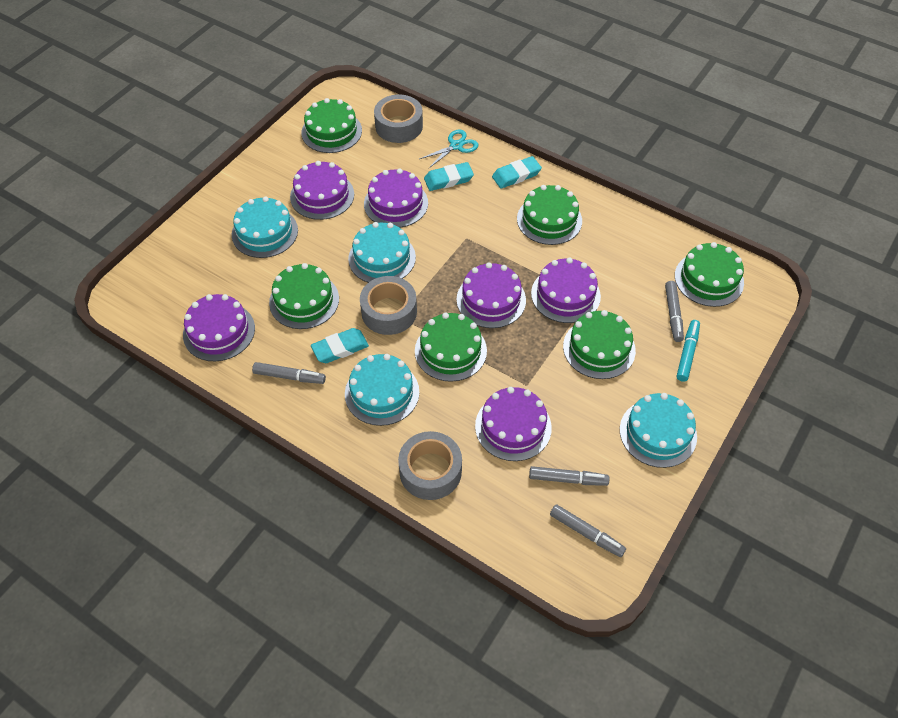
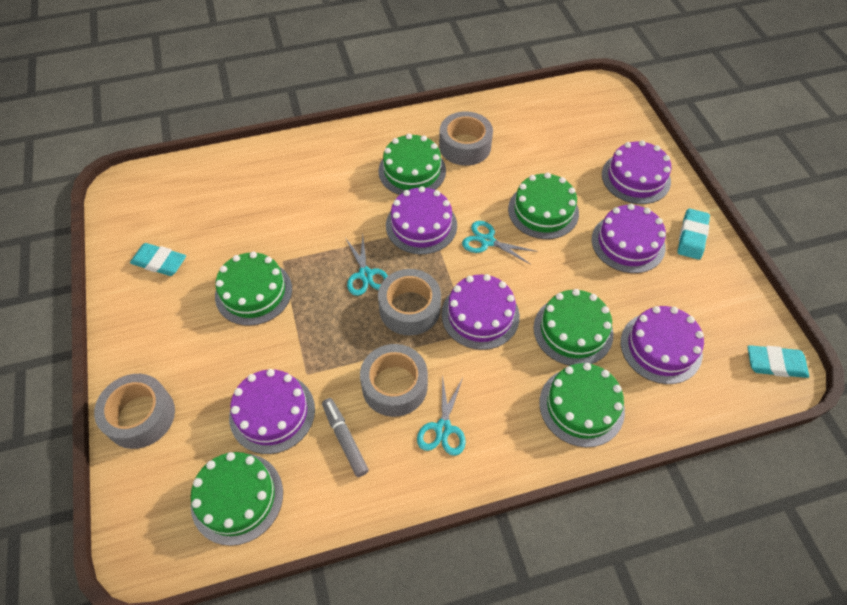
grey marker: 4 -> 1
grey tape: 3 -> 4
turquoise cake: 4 -> 0
turquoise marker: 1 -> 0
turquoise scissors: 1 -> 3

